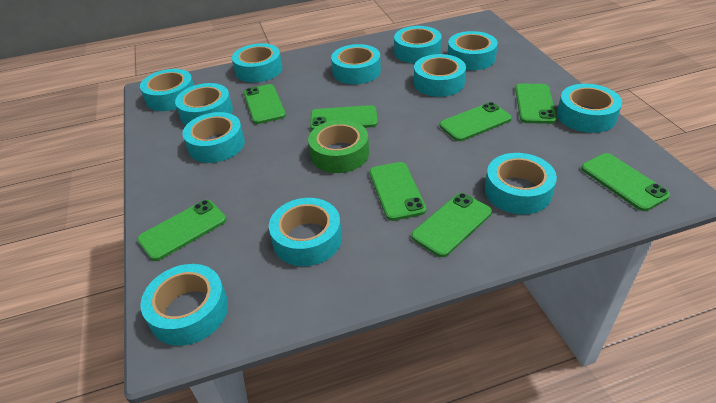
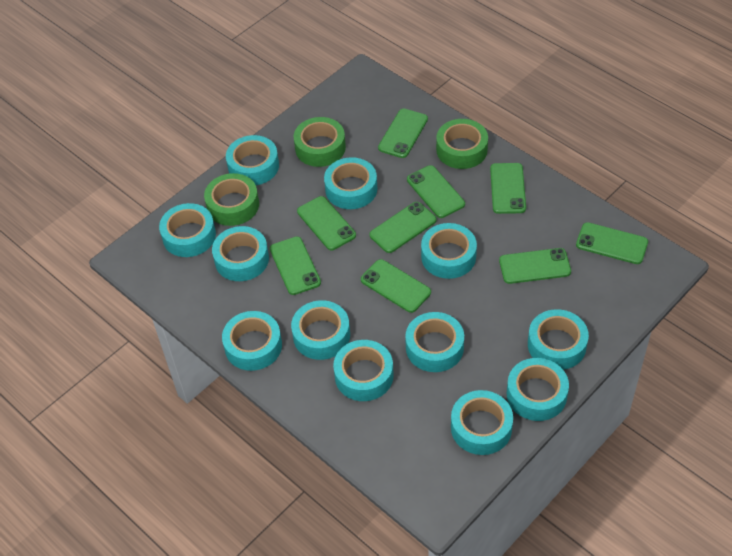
green phone: 8 -> 9
green tape: 1 -> 3

